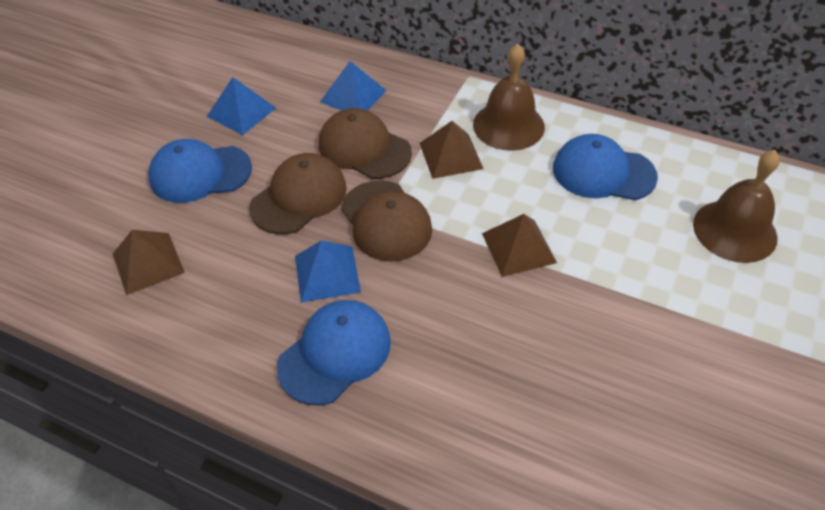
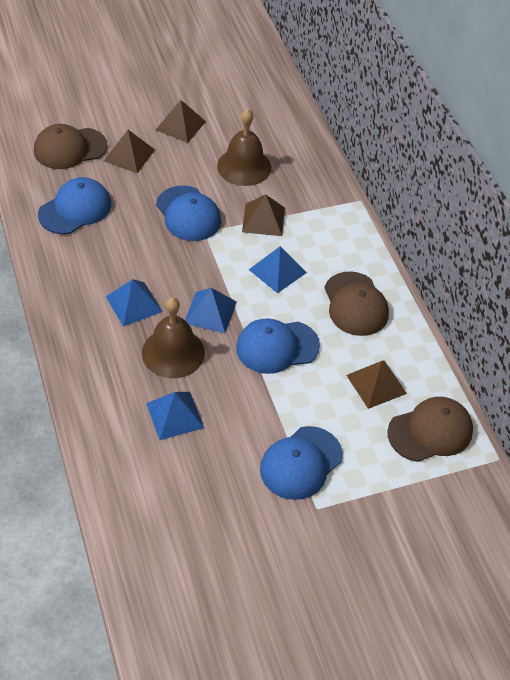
blue cap: 3 -> 4
blue pyramid: 3 -> 4
brown pyramid: 3 -> 4

